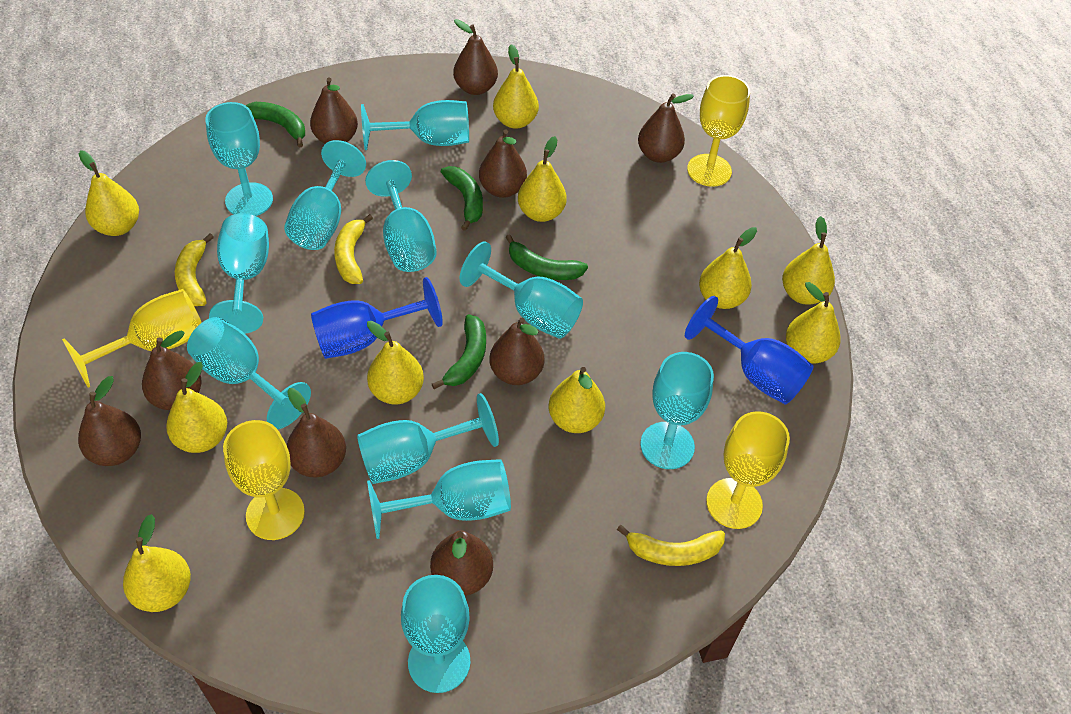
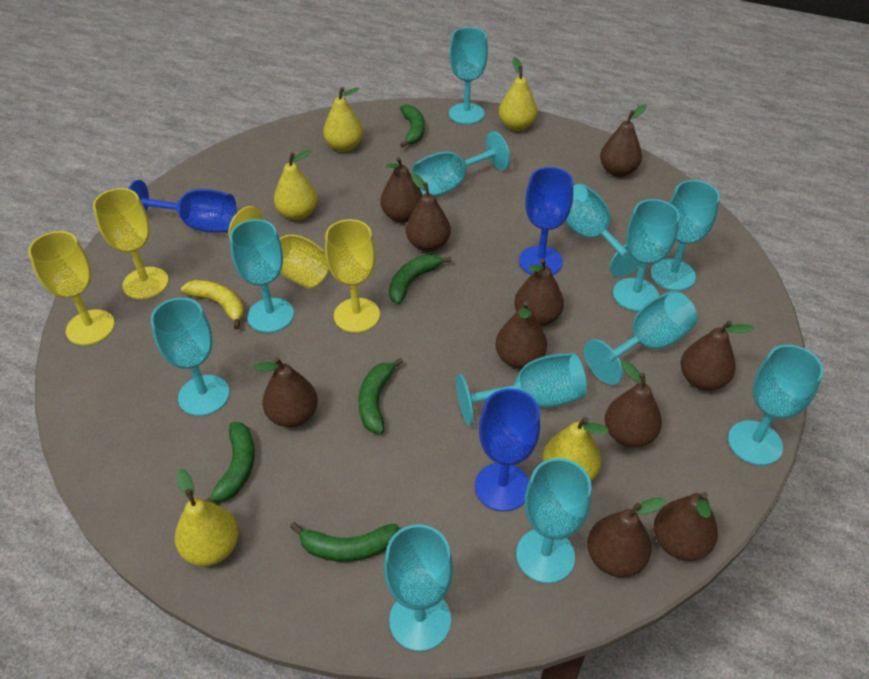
blue goblet: 2 -> 3
brown pear: 9 -> 10
green banana: 4 -> 5
turquoise goblet: 11 -> 12
yellow banana: 3 -> 1
yellow pear: 10 -> 5

